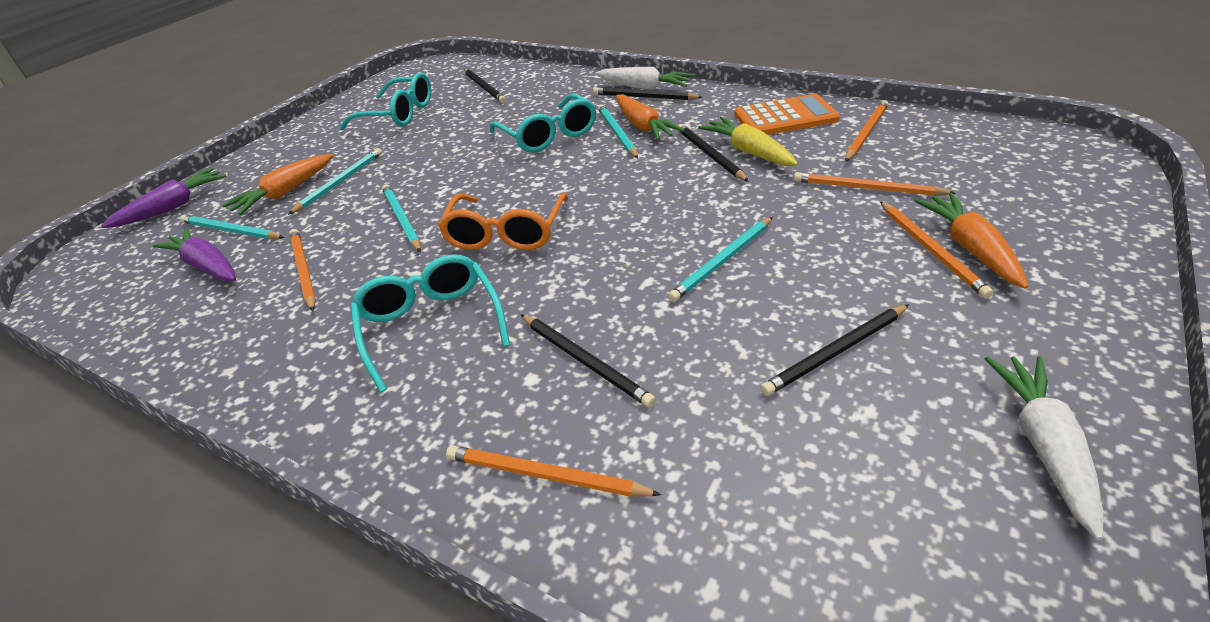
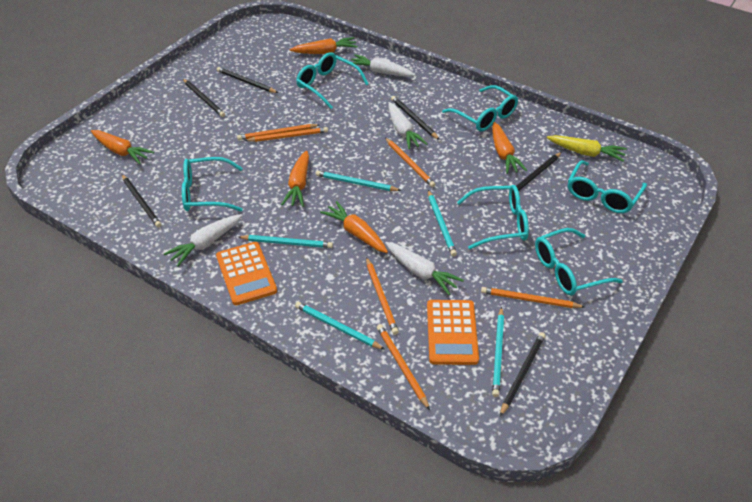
black pencil: 5 -> 6
orange calculator: 1 -> 2
orange carrot: 3 -> 5
orange glasses: 1 -> 0
orange pencil: 5 -> 6
purple carrot: 2 -> 0
turquoise glasses: 3 -> 6
white carrot: 2 -> 4

